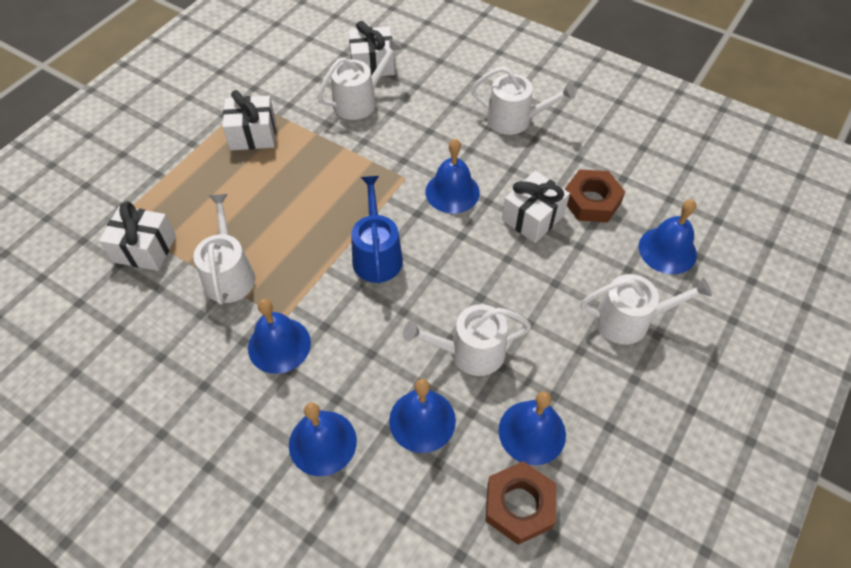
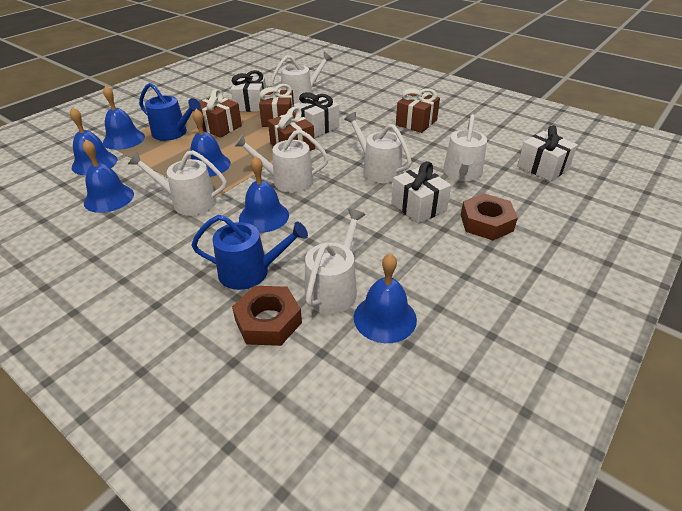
blue watering can: 1 -> 2
brown gift: 0 -> 4
white watering can: 5 -> 6

